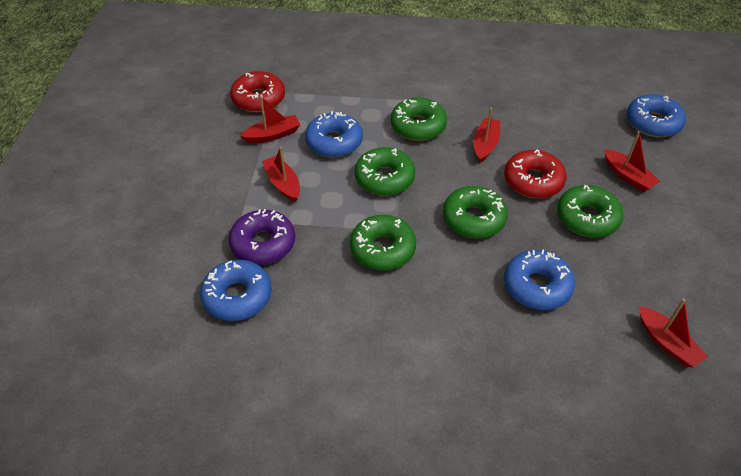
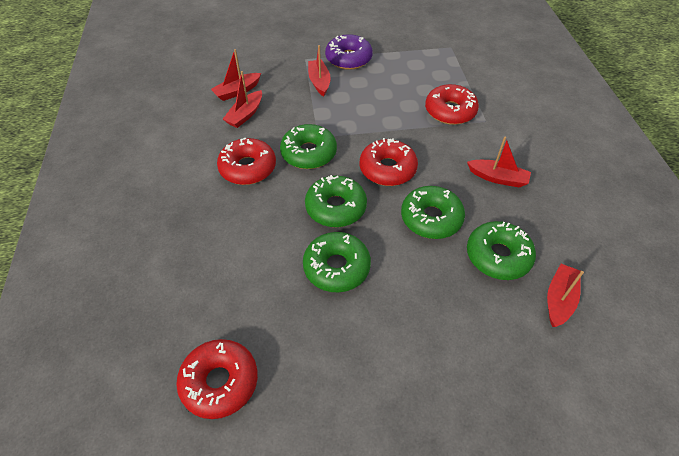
blue donut: 4 -> 0
red donut: 2 -> 4

